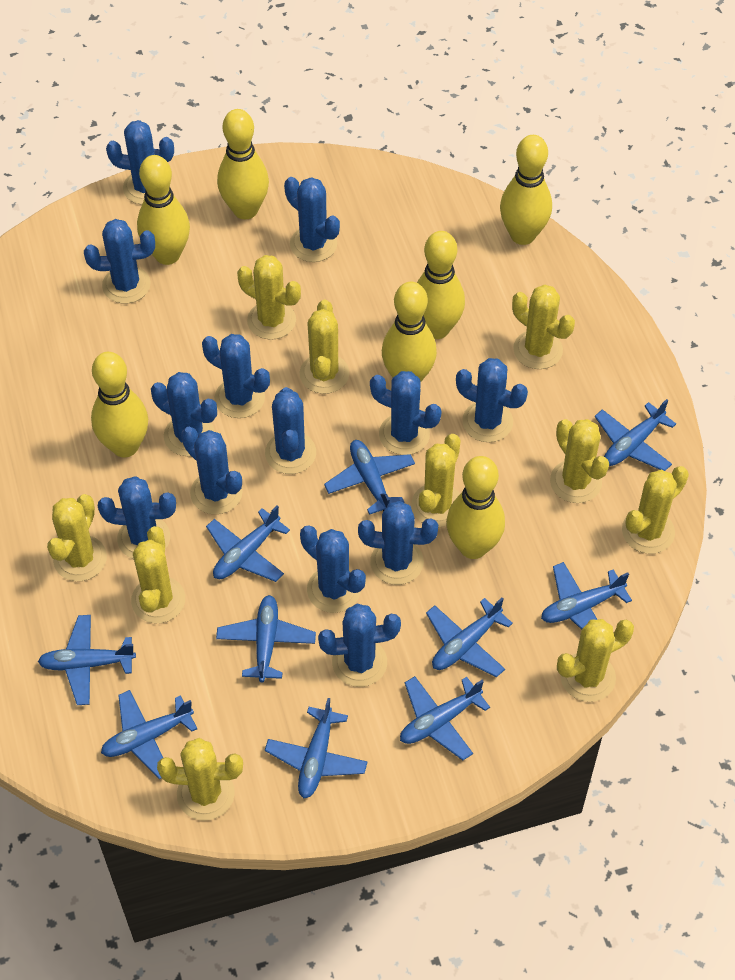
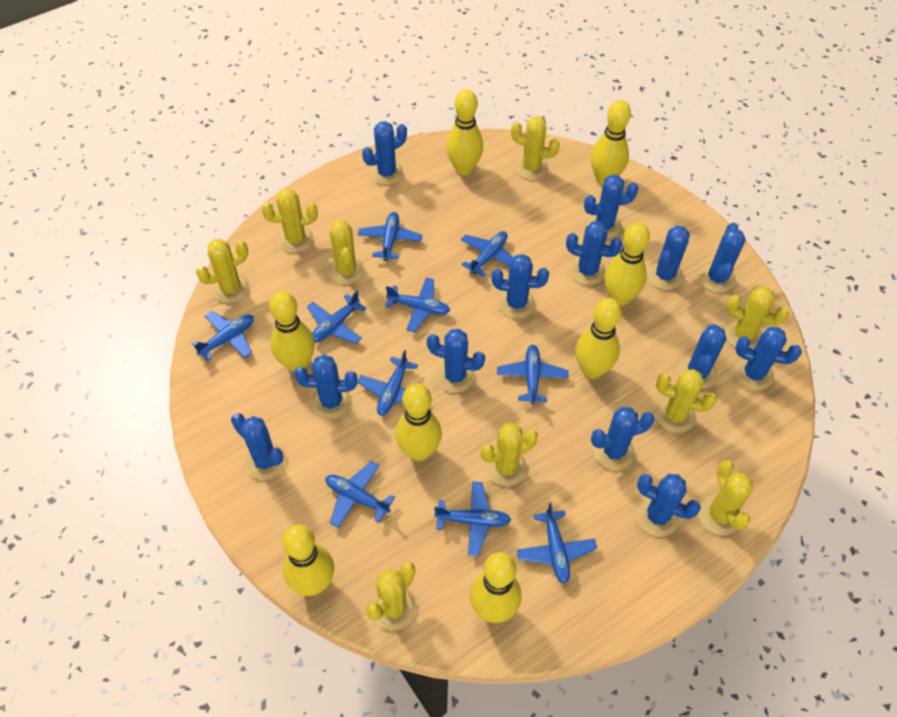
yellow bowling pin: 7 -> 8
yellow cactus: 10 -> 9

